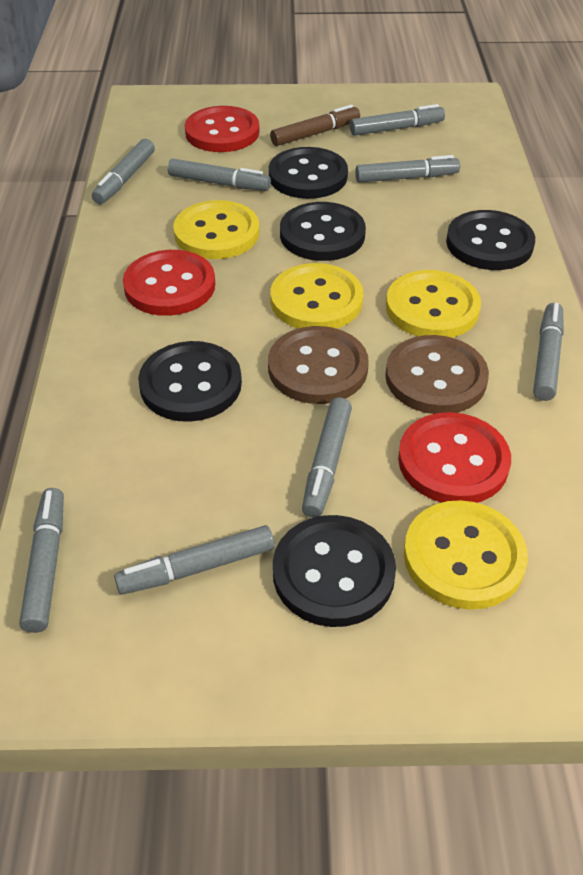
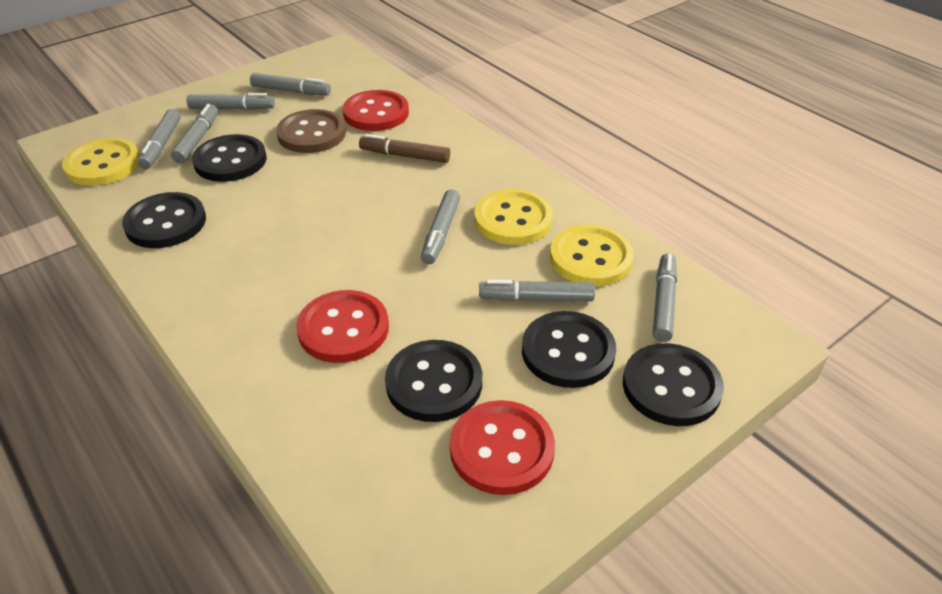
brown button: 2 -> 1
grey marker: 8 -> 7
yellow button: 4 -> 3

